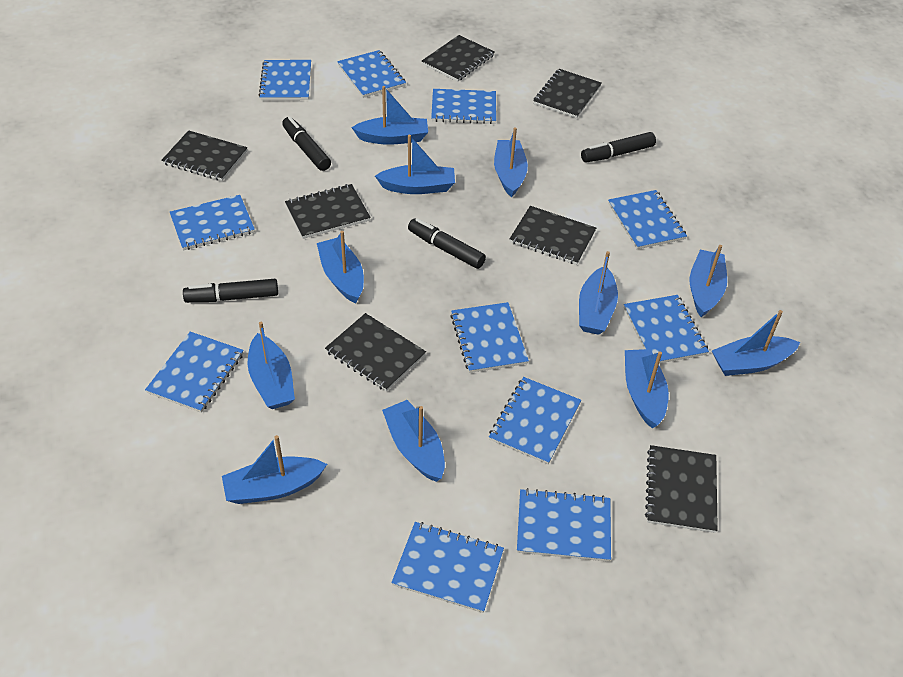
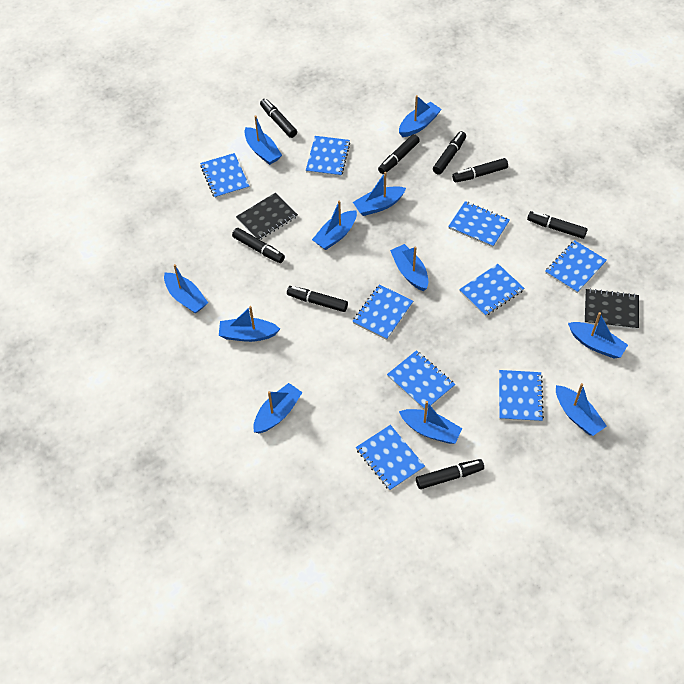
black marker: 4 -> 8
black notebook: 7 -> 2
blue notebook: 11 -> 9

